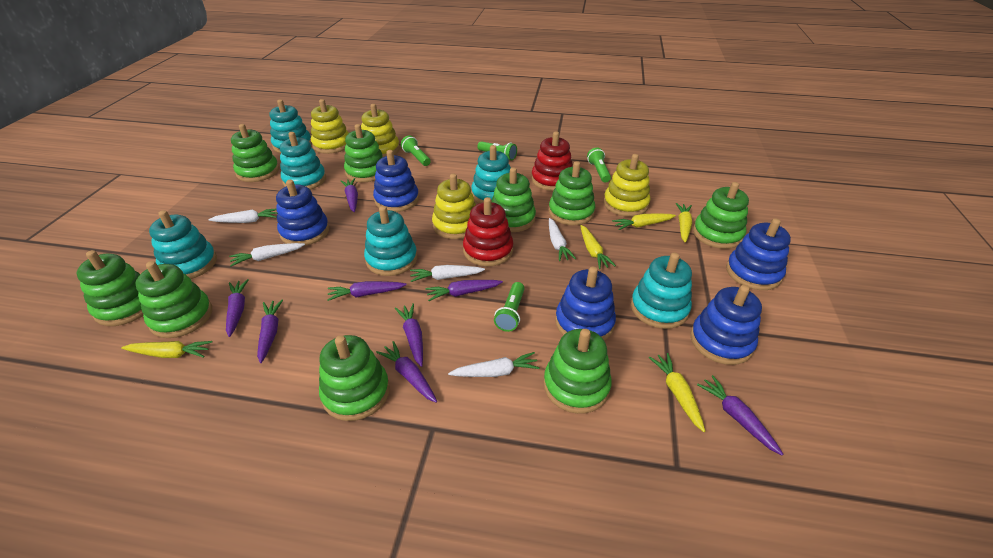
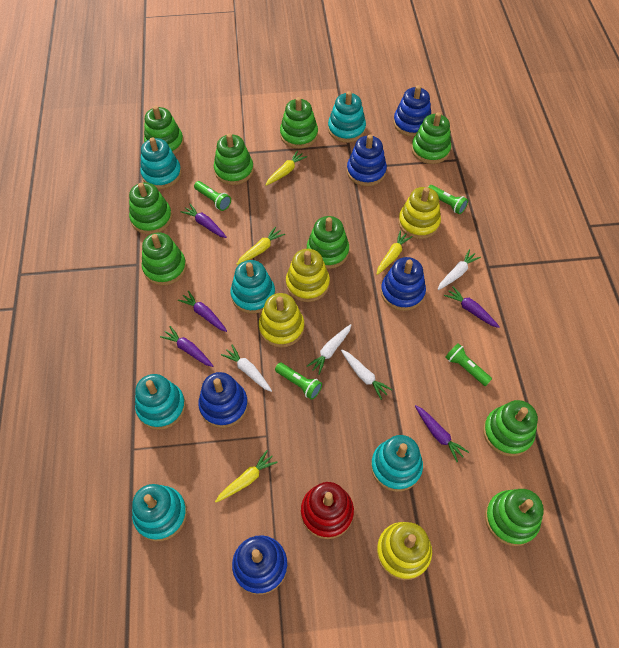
purple carrot: 8 -> 5
red stacking toy: 2 -> 1
white carrot: 5 -> 4
yellow carrot: 5 -> 4

